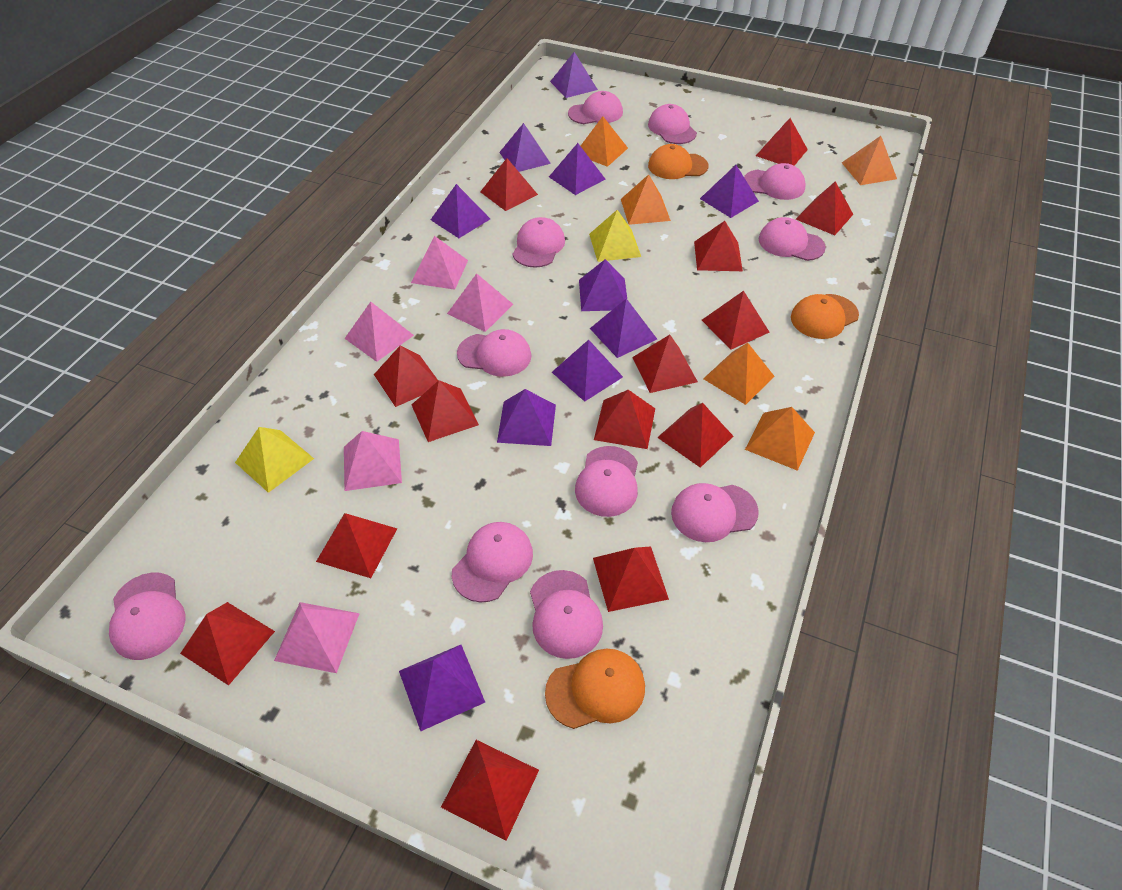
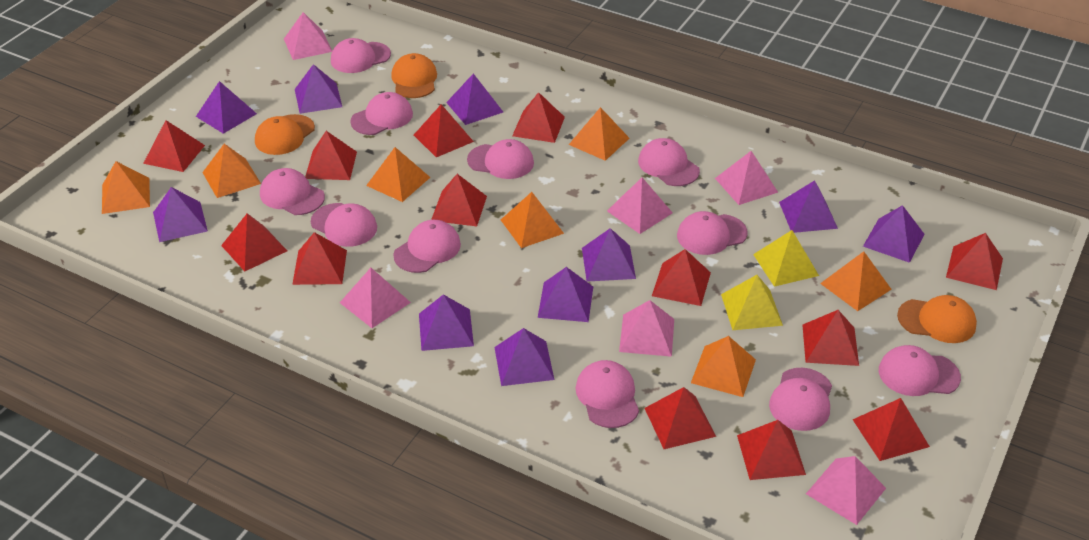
orange pyramid: 5 -> 7
pink pyramid: 5 -> 6
red pyramid: 14 -> 13

